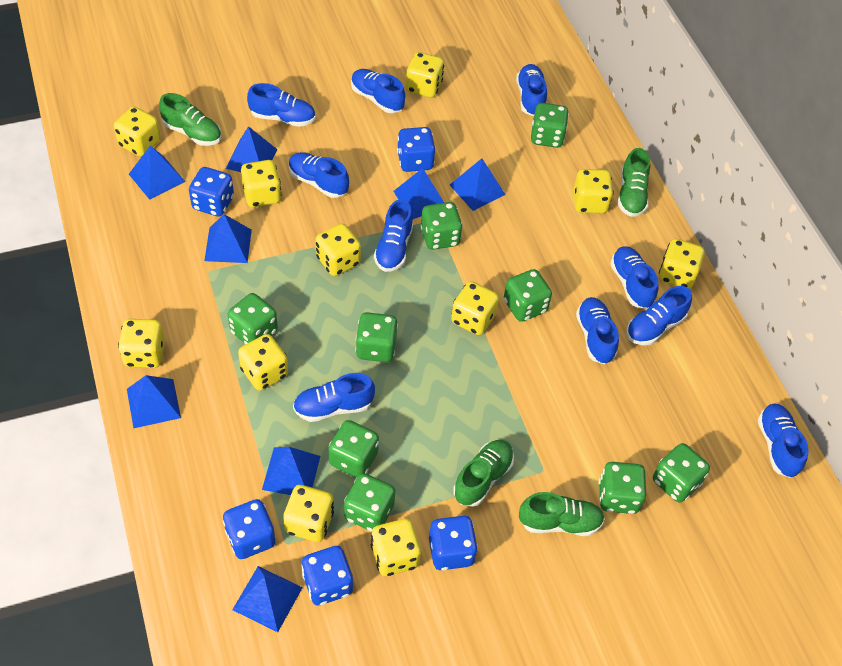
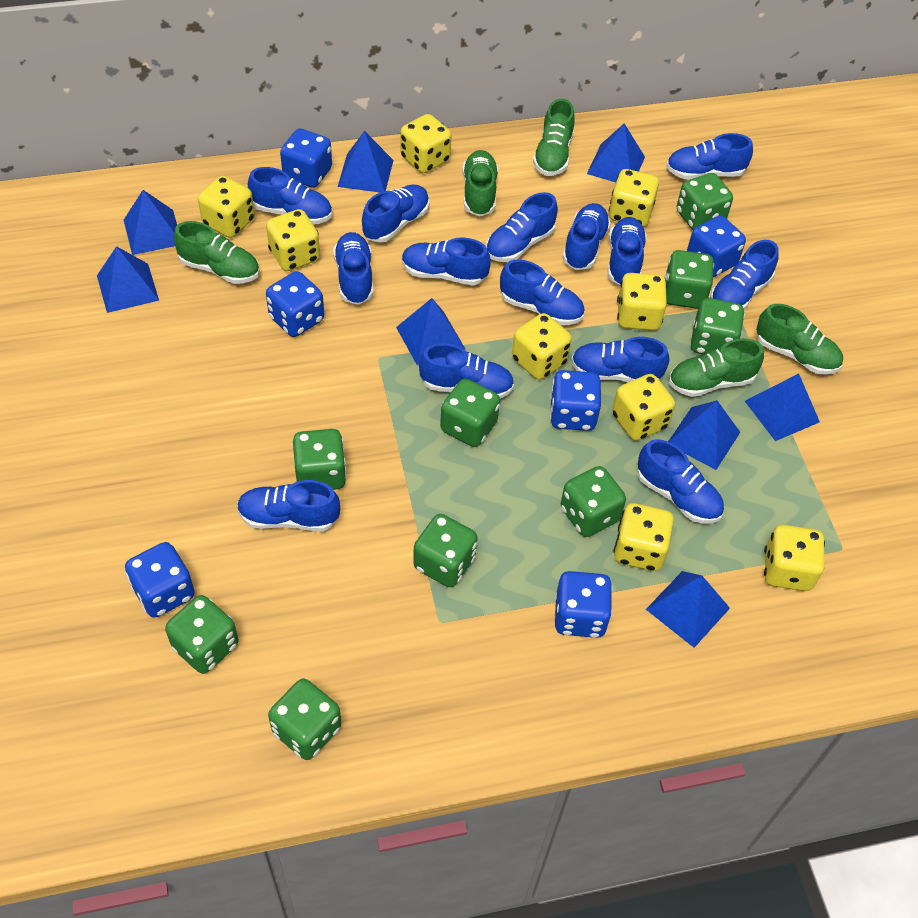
blue dice: 5 -> 6
blue shoe: 10 -> 14
green shoe: 4 -> 5
yellow dice: 11 -> 9

